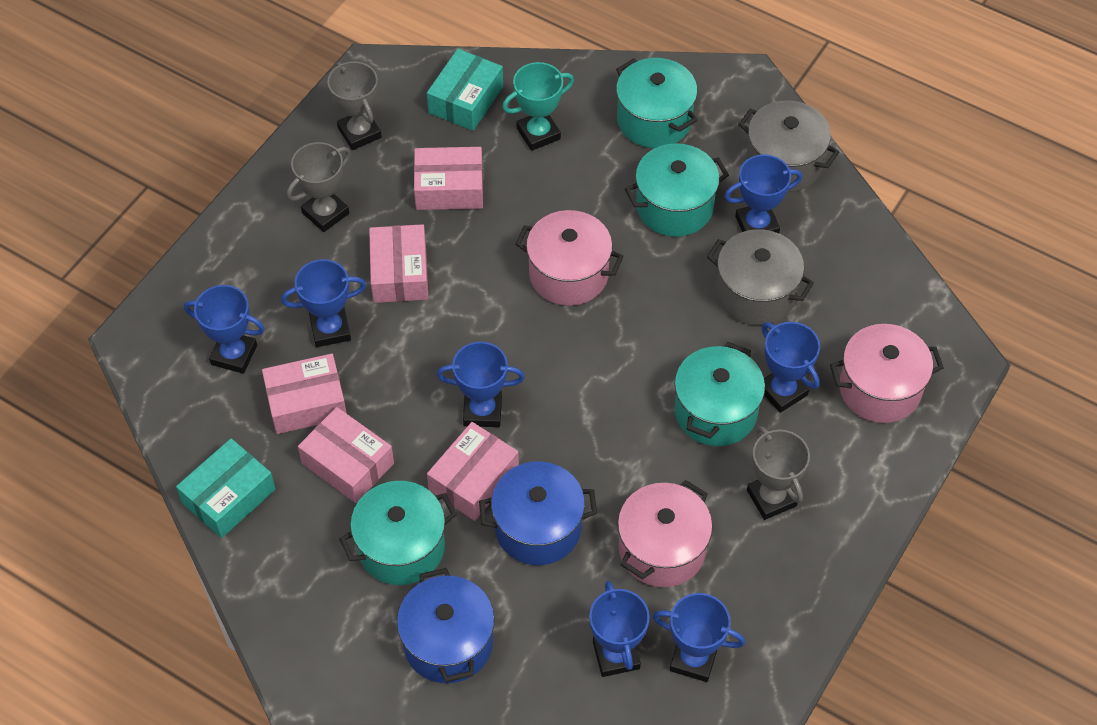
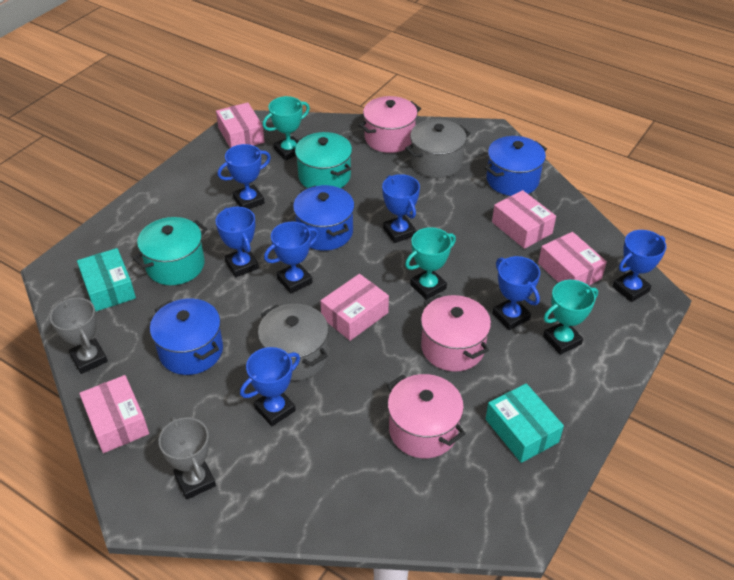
blue pot: 2 -> 3
grey trophy: 3 -> 2
turquoise pot: 4 -> 2
turquoise trophy: 1 -> 3

